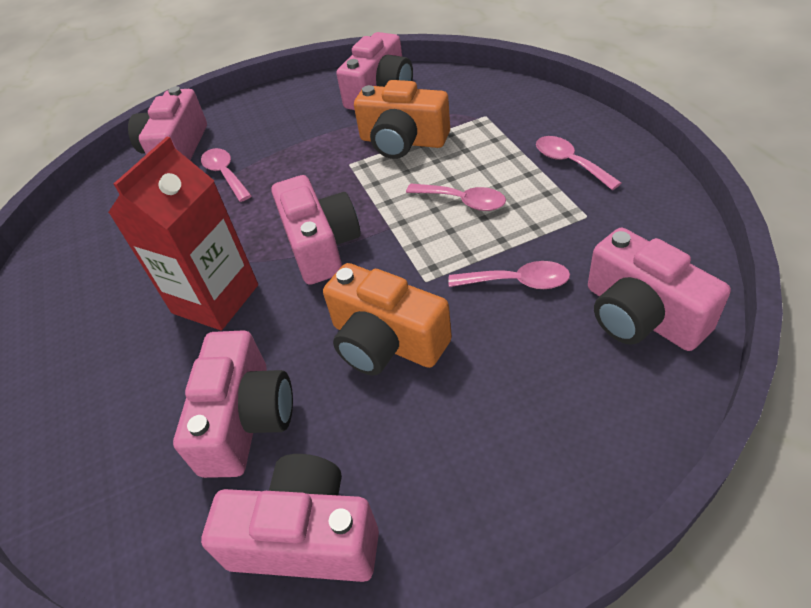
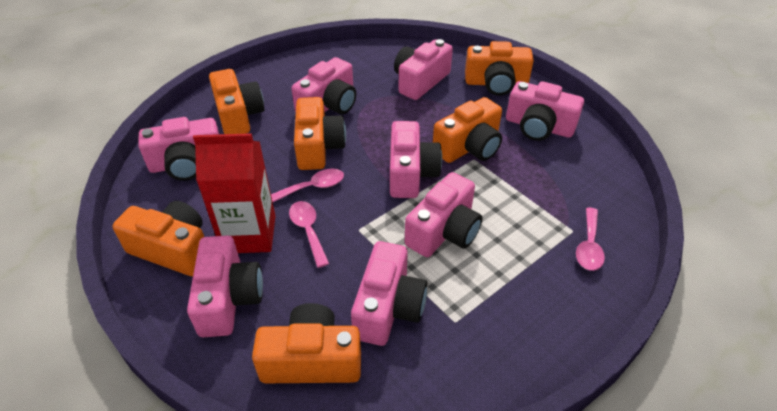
orange camera: 2 -> 6
pink camera: 6 -> 8
pink spoon: 4 -> 3

